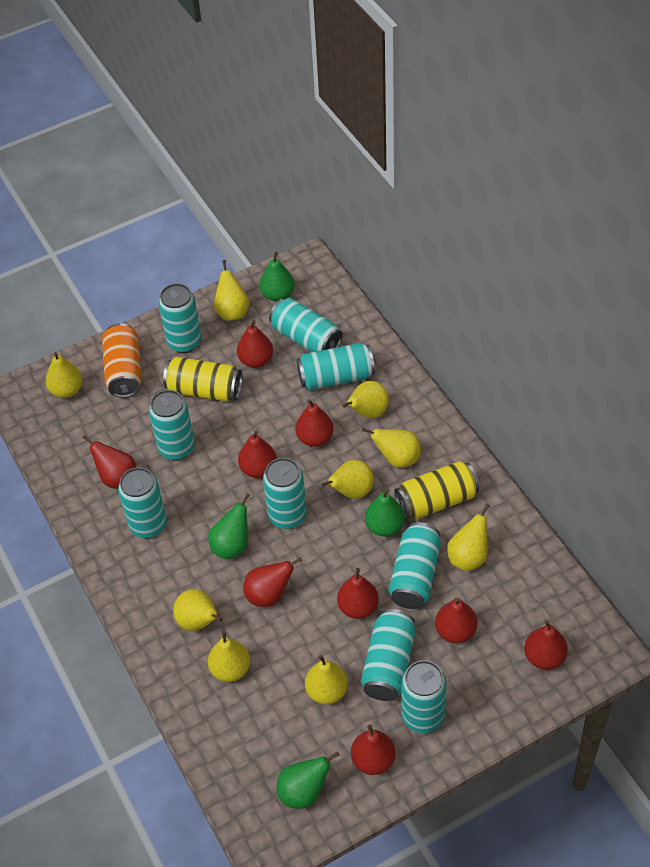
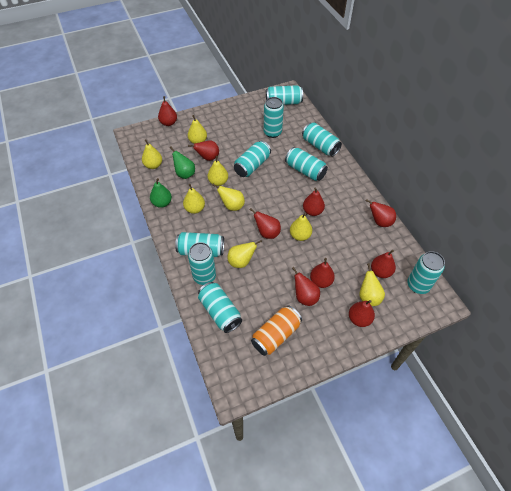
green pear: 4 -> 2
yellow can: 2 -> 0
yellow pear: 9 -> 8

